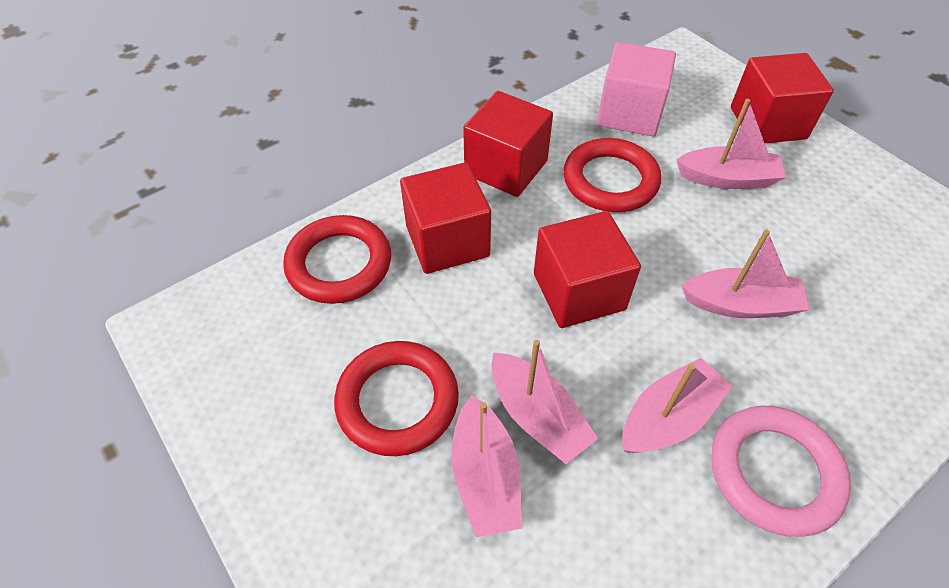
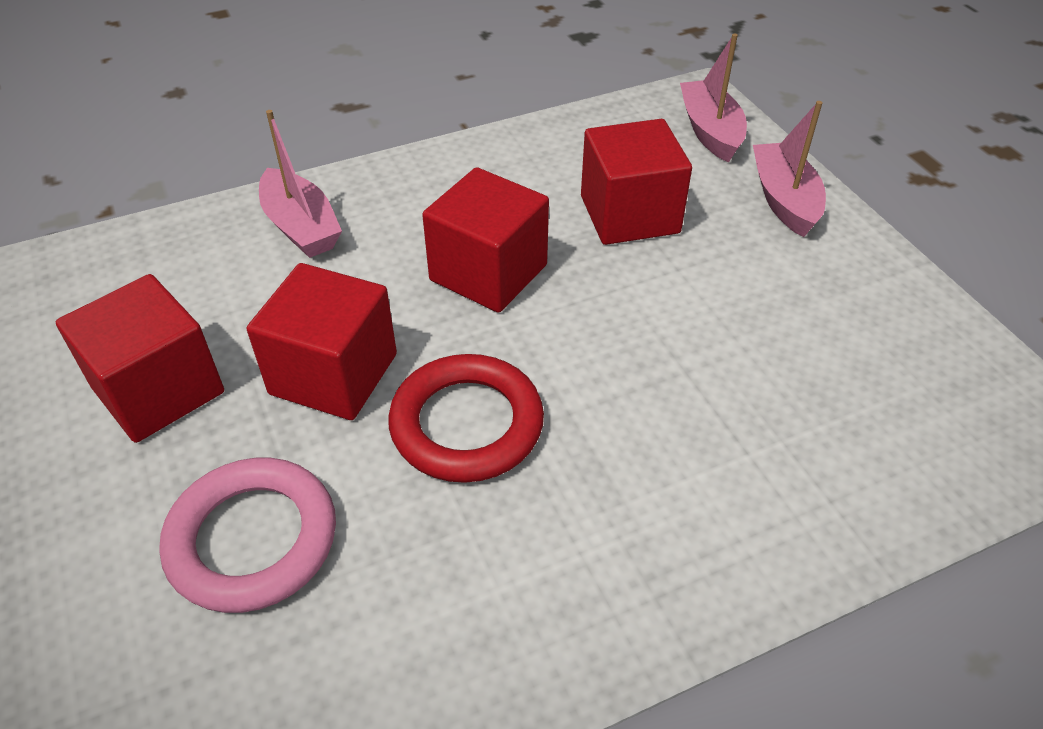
pink boat: 5 -> 3
pink cube: 1 -> 0
red ring: 3 -> 1

